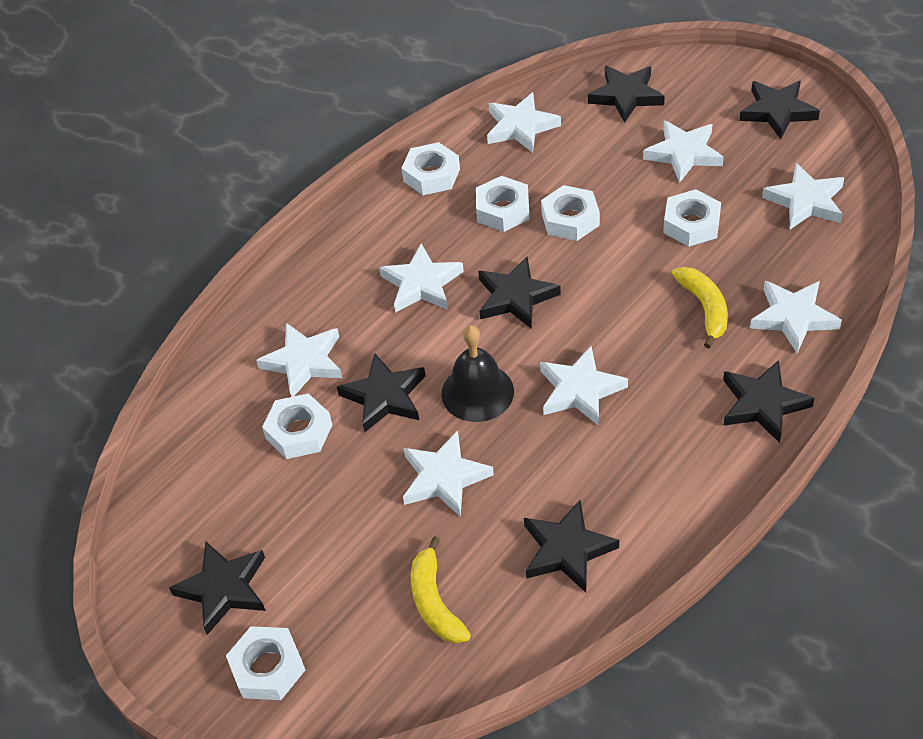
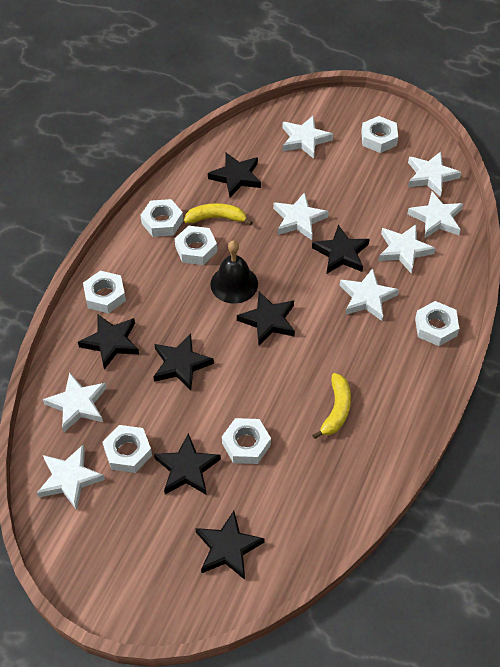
white nut: 6 -> 7

